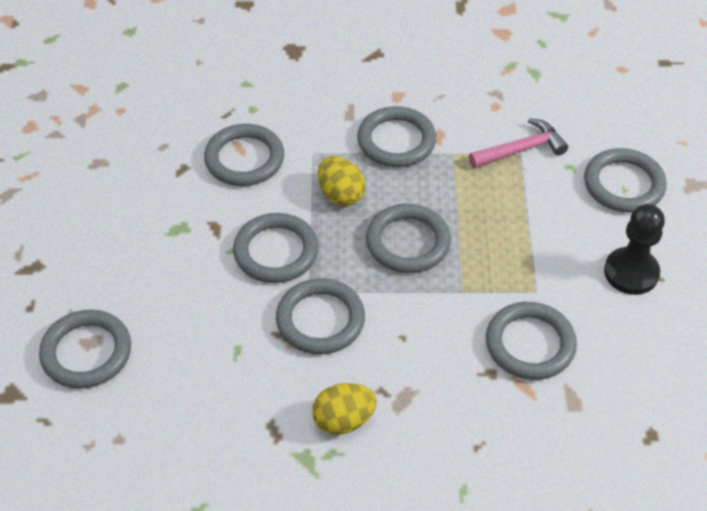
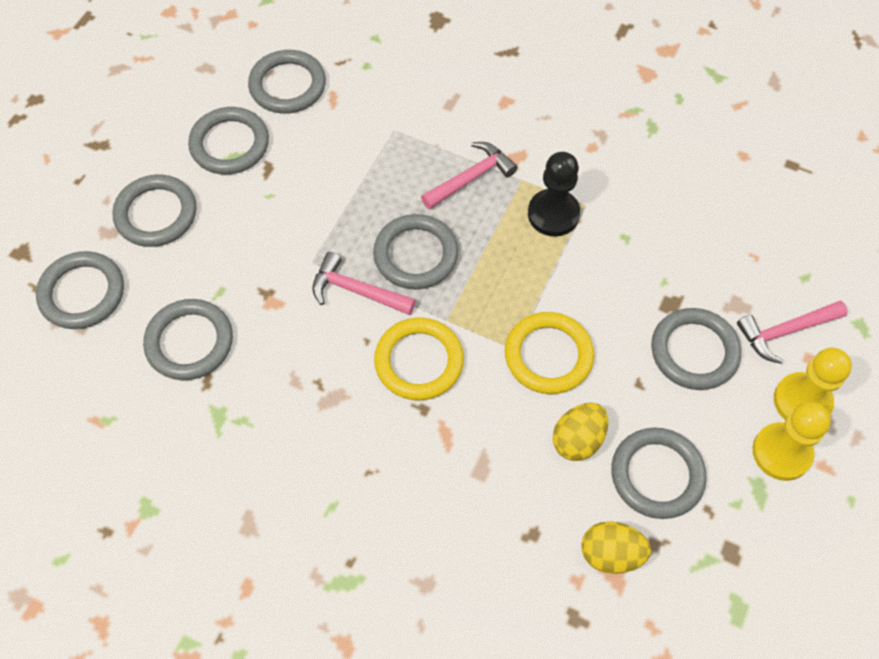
pink hammer: 1 -> 3
yellow pawn: 0 -> 2
yellow ring: 0 -> 2

